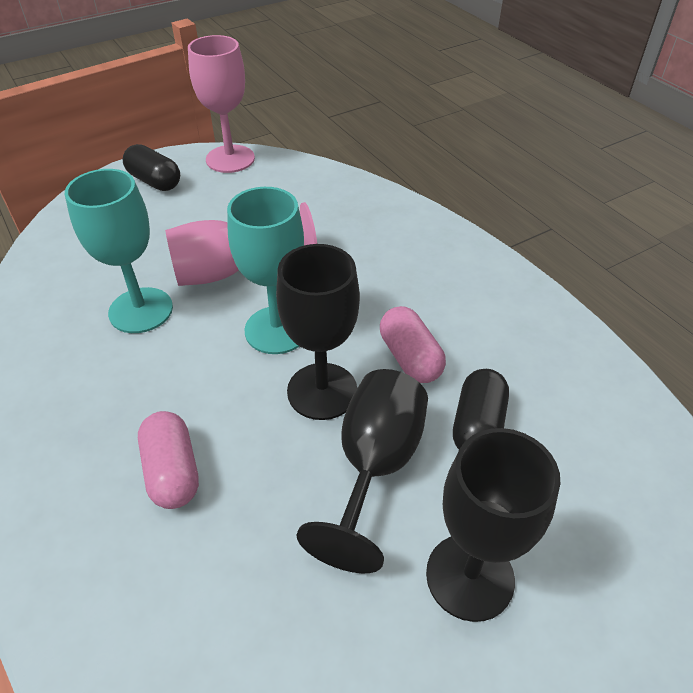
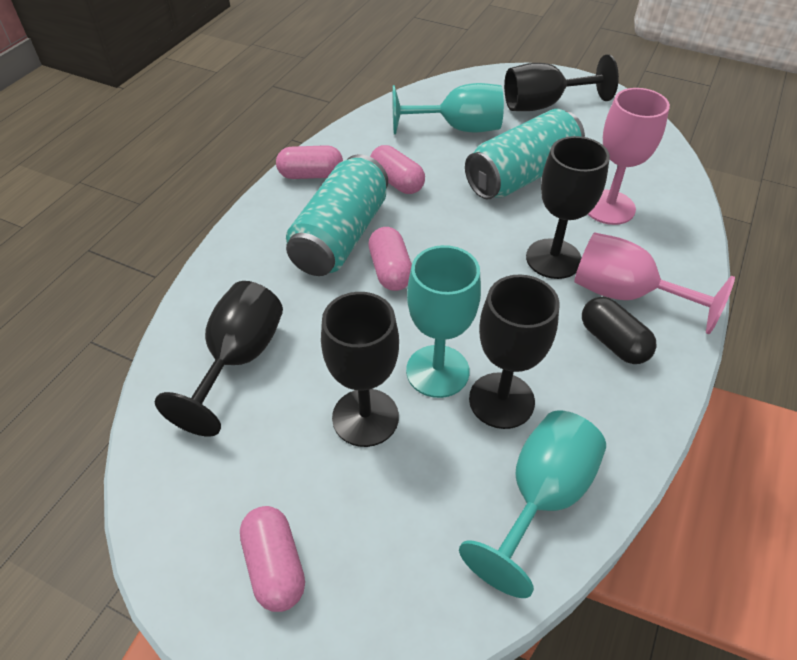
black capsule: 2 -> 1
black goblet: 3 -> 5
pink capsule: 2 -> 4
turquoise can: 0 -> 2
turquoise goblet: 2 -> 3

